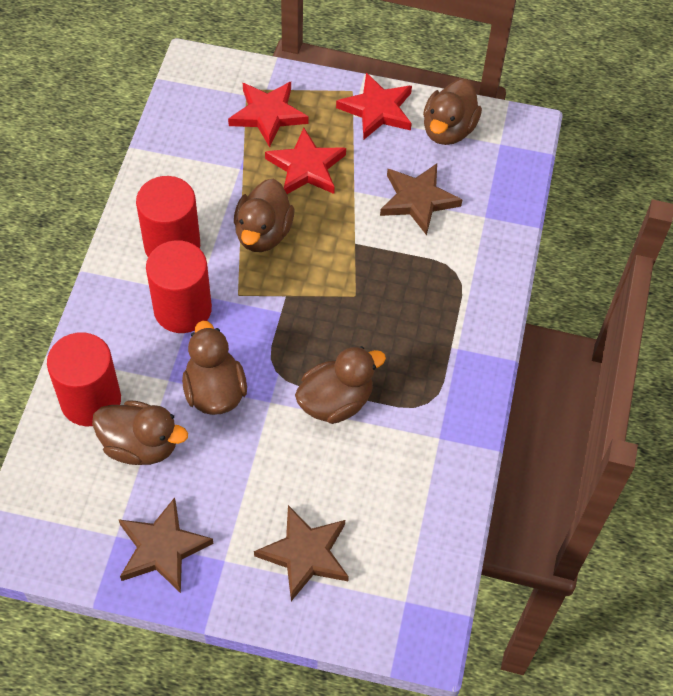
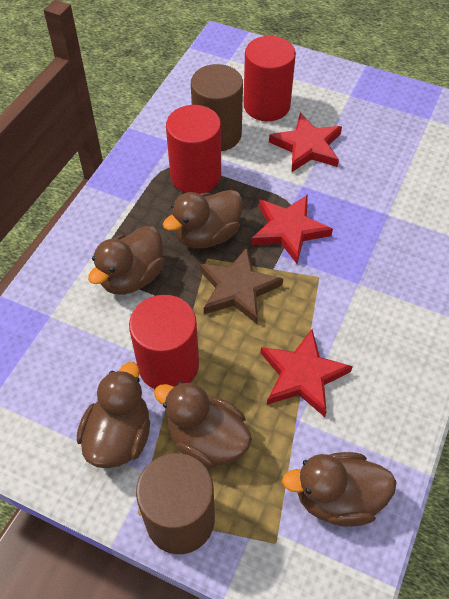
brown cylinder: 0 -> 2
brown star: 3 -> 1

